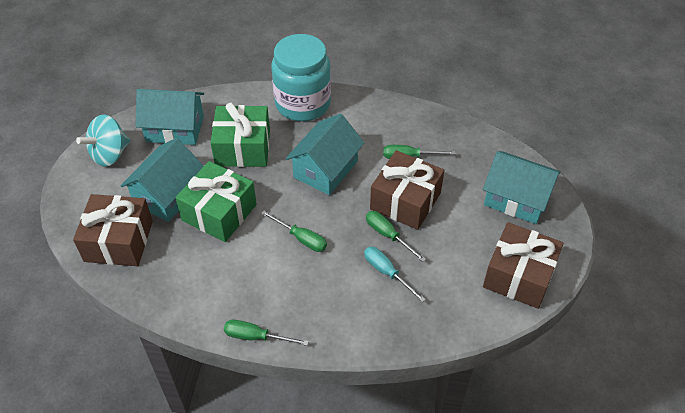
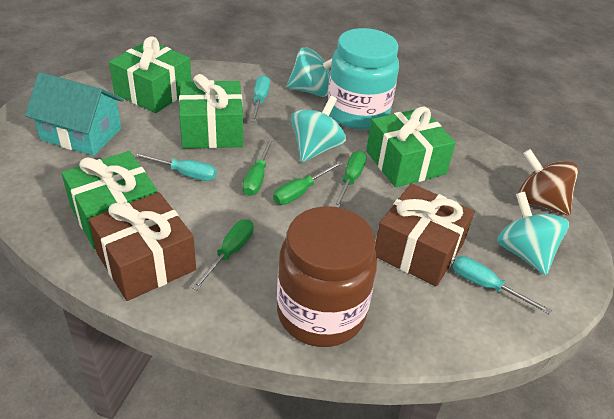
brown gift: 3 -> 2
brown jar: 0 -> 1
brown spinning top: 0 -> 1
green gift: 2 -> 4
turquoise house: 4 -> 1
turquoise screwdriver: 1 -> 3
turquoise spinning top: 1 -> 3

